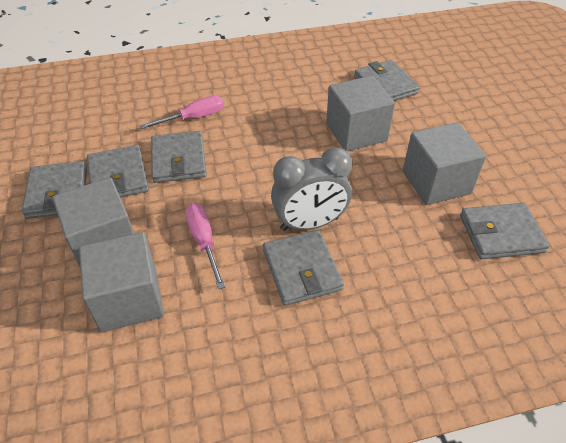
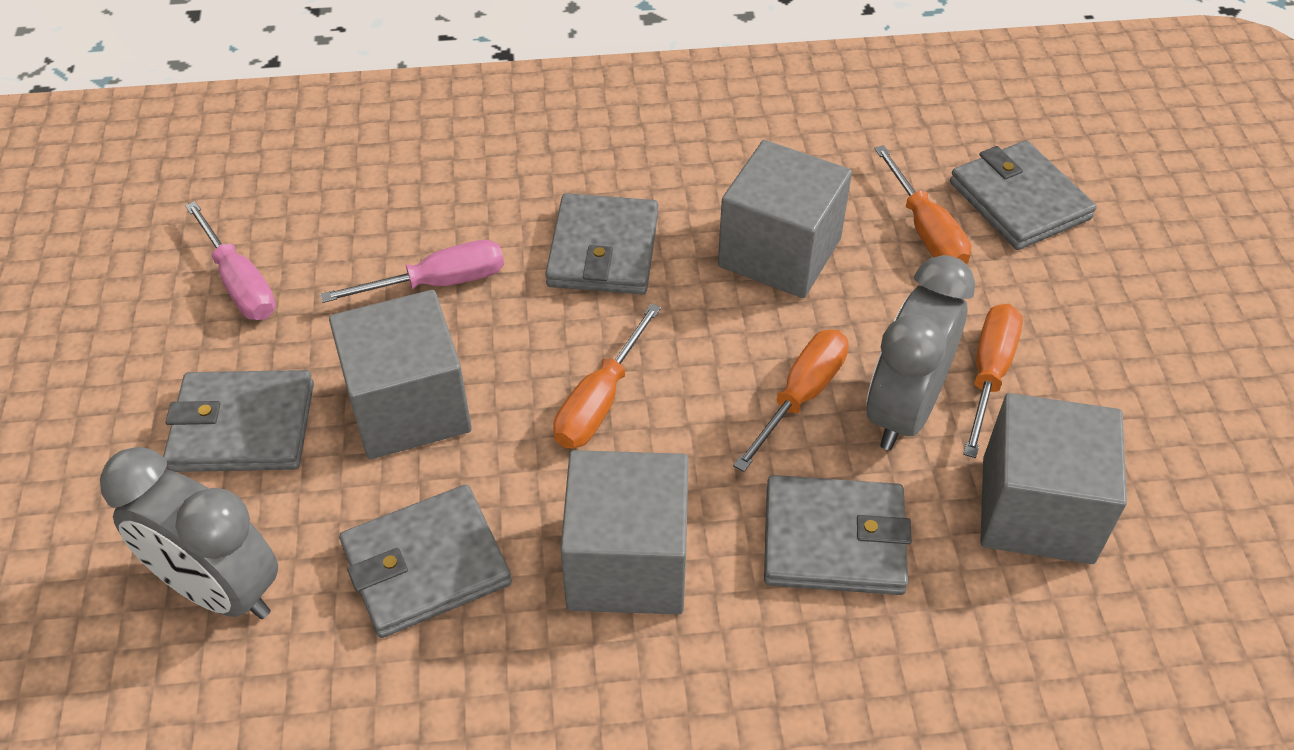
grey clock: 1 -> 2
grey wallet: 6 -> 5
orange screwdriver: 0 -> 4

